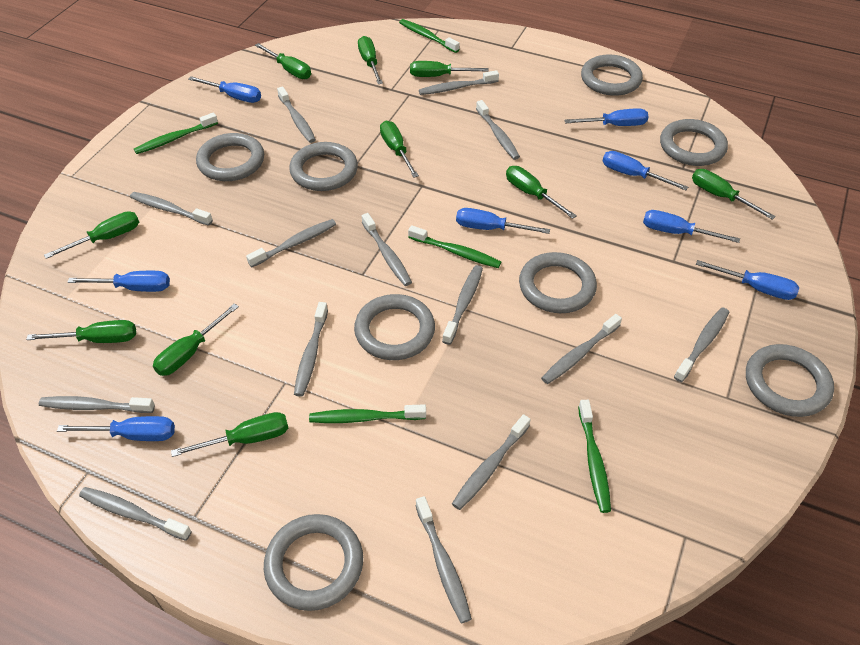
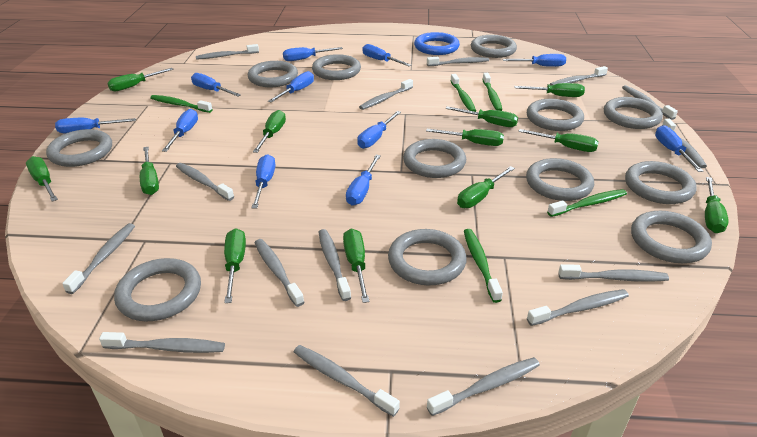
blue ring: 0 -> 1
blue screwdriver: 8 -> 11
green screwdriver: 10 -> 12
grey ring: 8 -> 12
grey toothbrush: 14 -> 15

